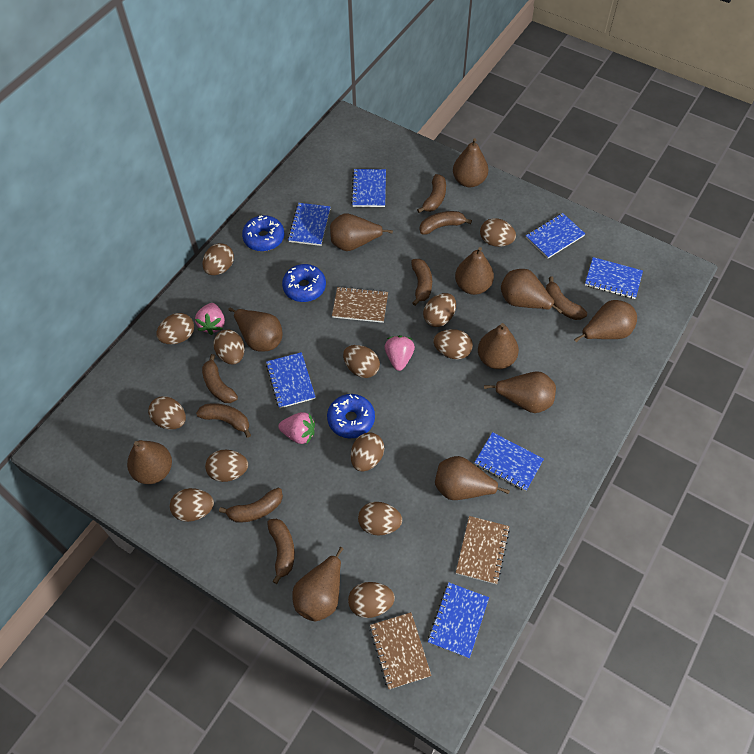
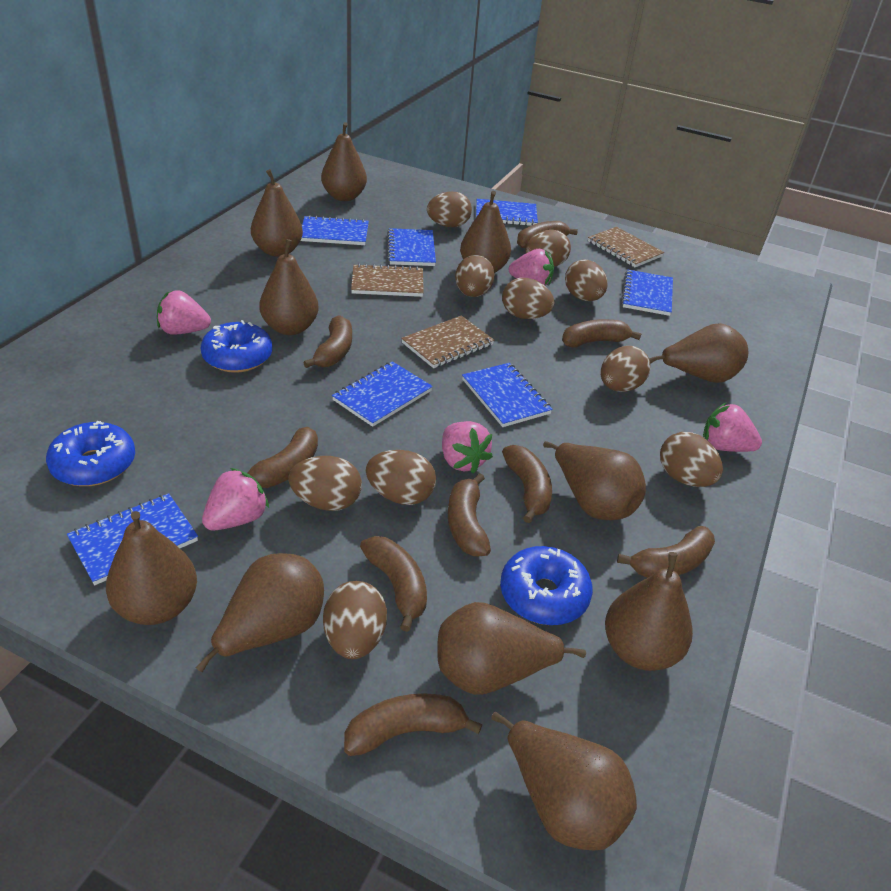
brown banana: 8 -> 9
brown egg: 13 -> 10
pink strawberry: 3 -> 5

